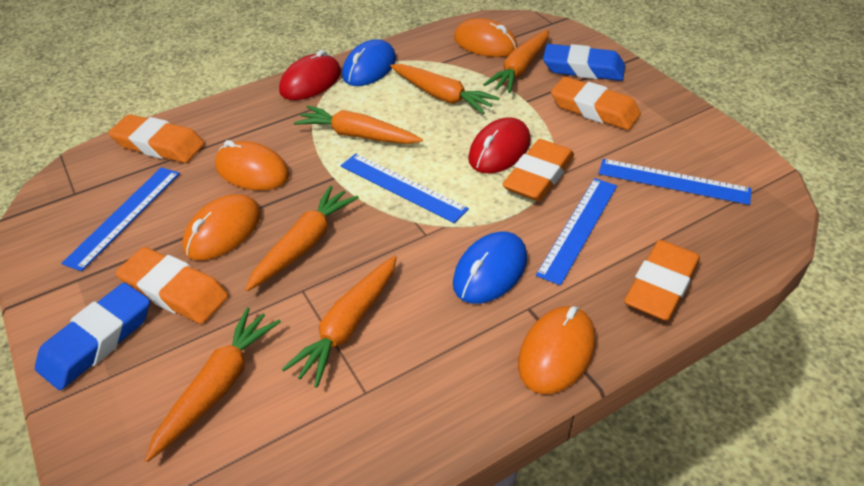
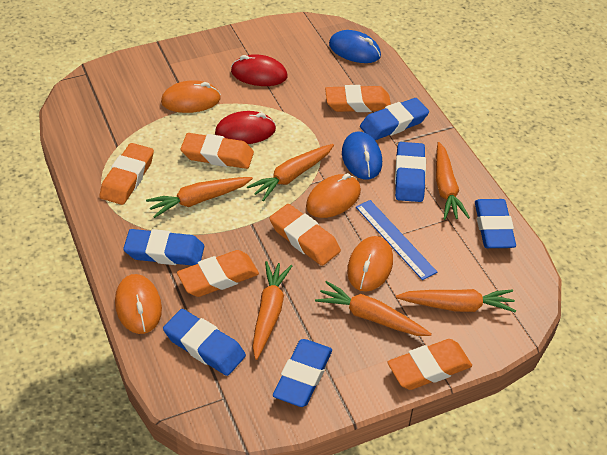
blue eraser: 2 -> 6
blue ruler: 4 -> 1
orange eraser: 5 -> 6

